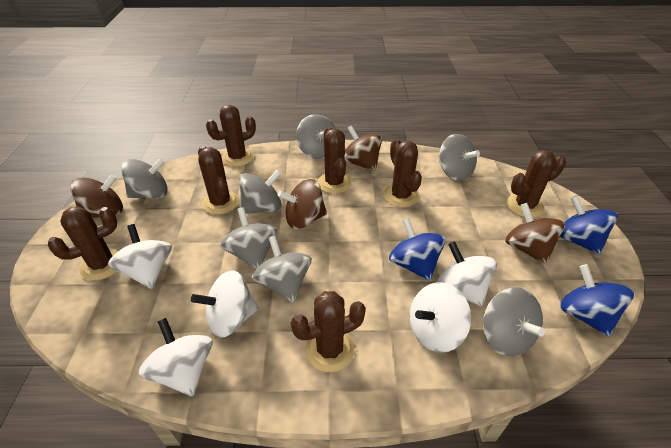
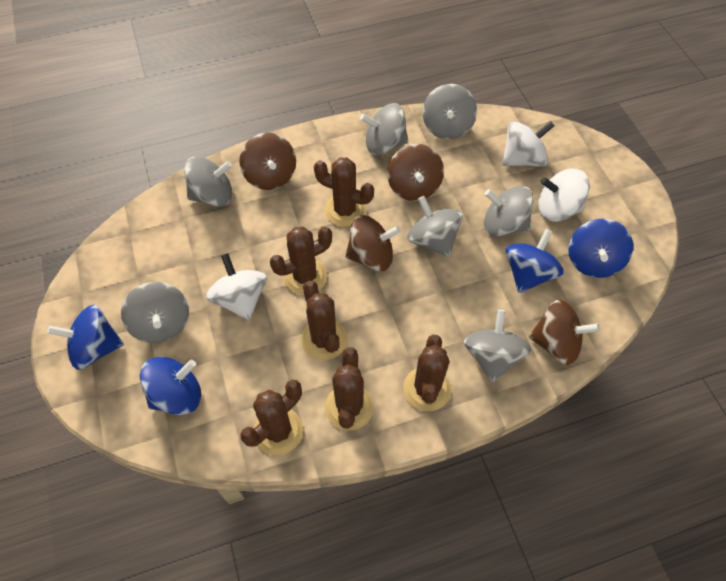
blue spinning top: 3 -> 4
brown cactus: 7 -> 6
white spinning top: 5 -> 3

